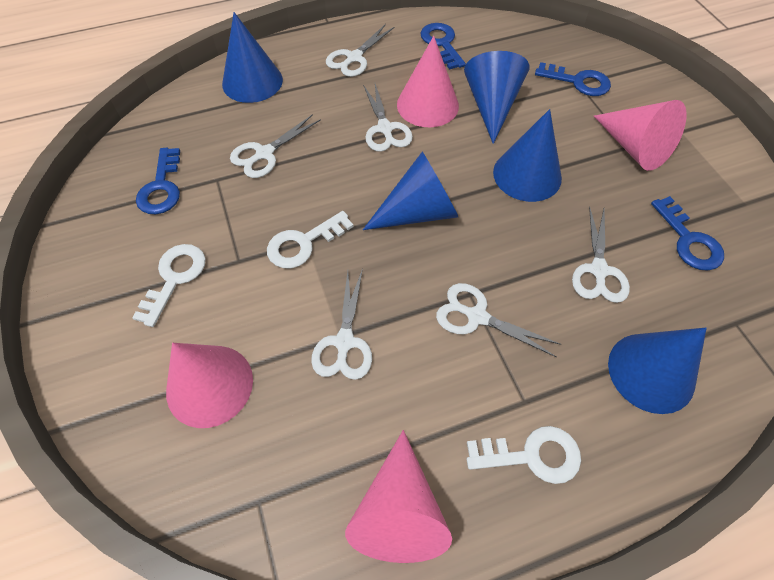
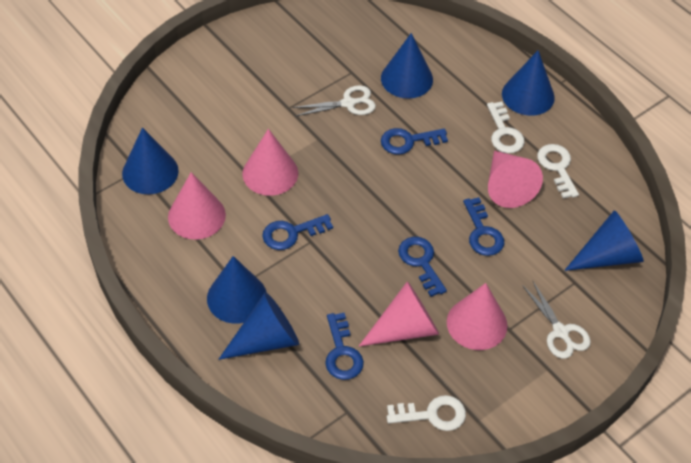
blue cone: 5 -> 6
blue key: 4 -> 5
pink cone: 4 -> 5
white scissors: 6 -> 2

